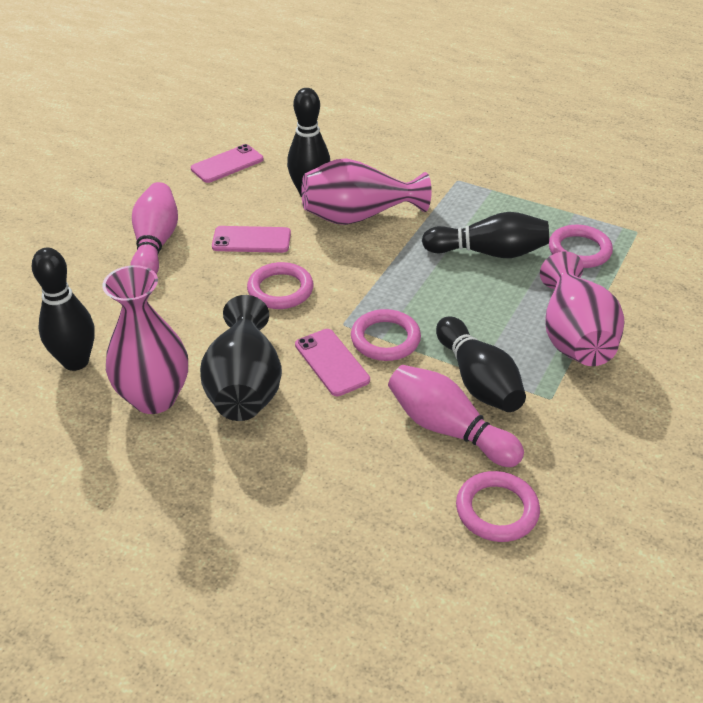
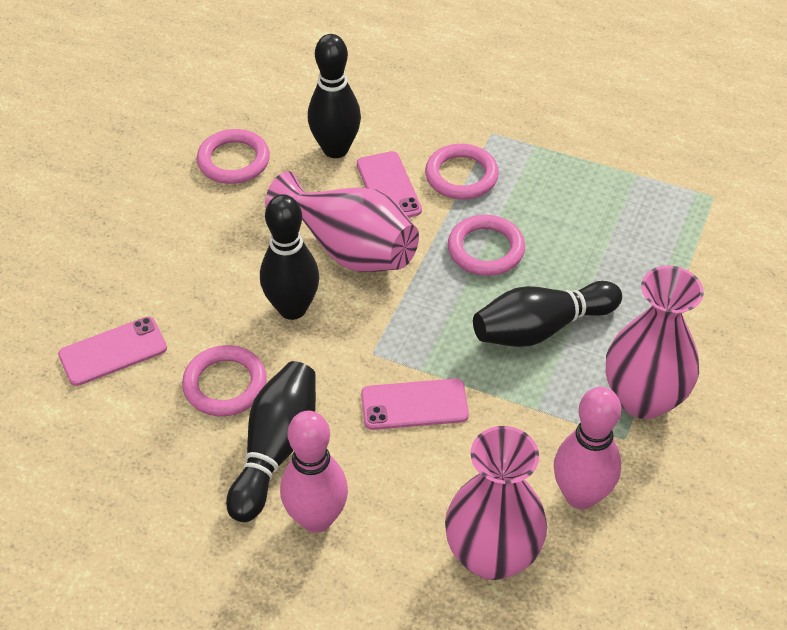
black vase: 1 -> 0

